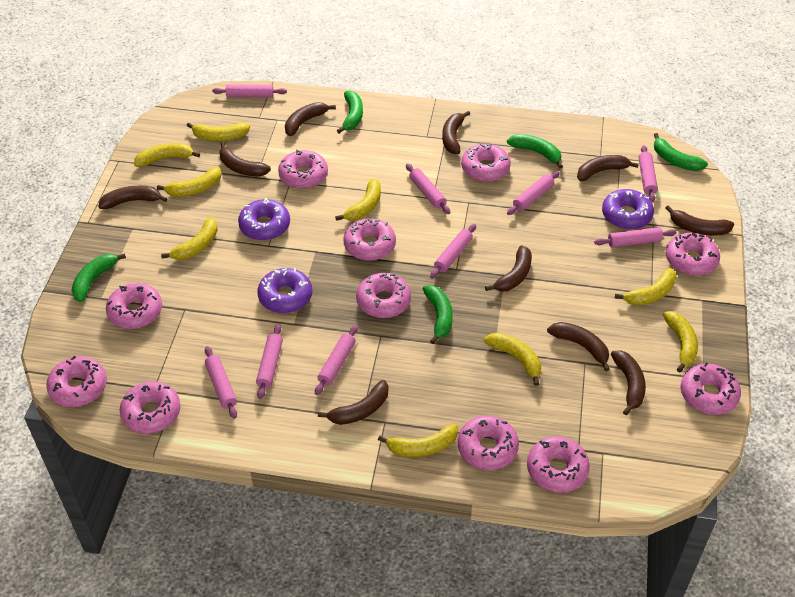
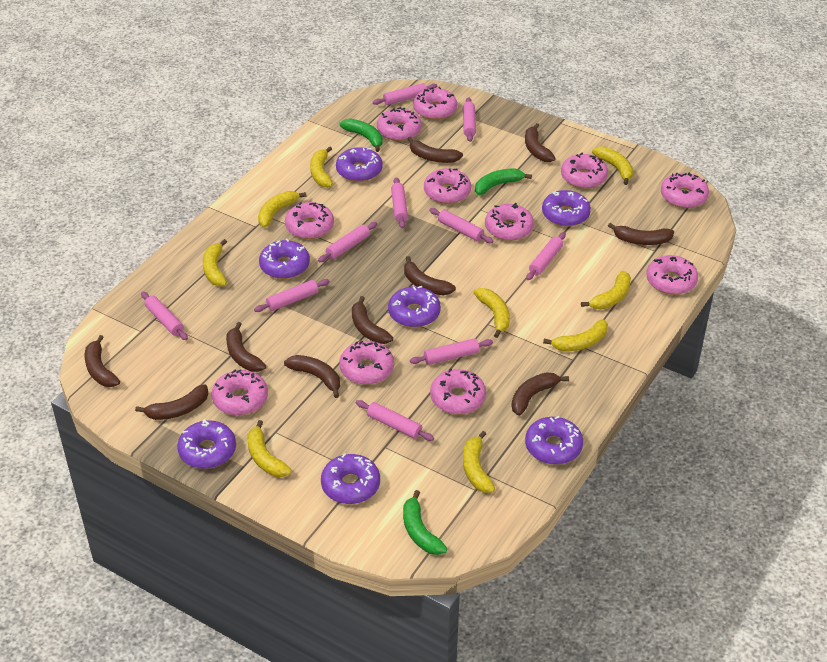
green banana: 5 -> 3
pink rolling pin: 9 -> 10
purple donut: 3 -> 7

